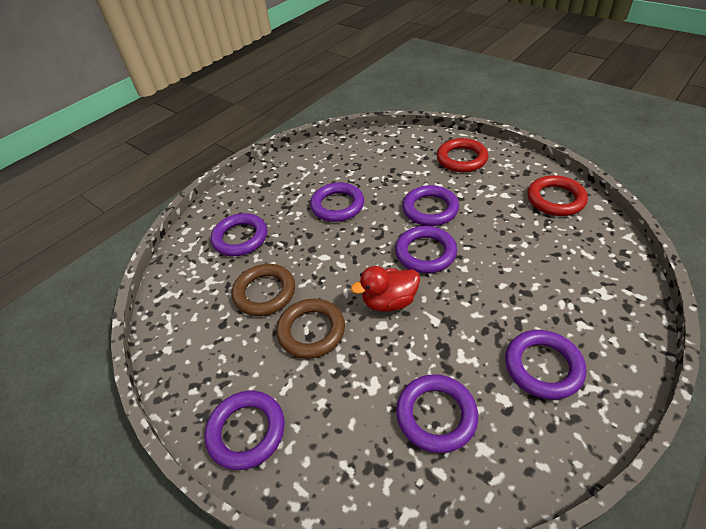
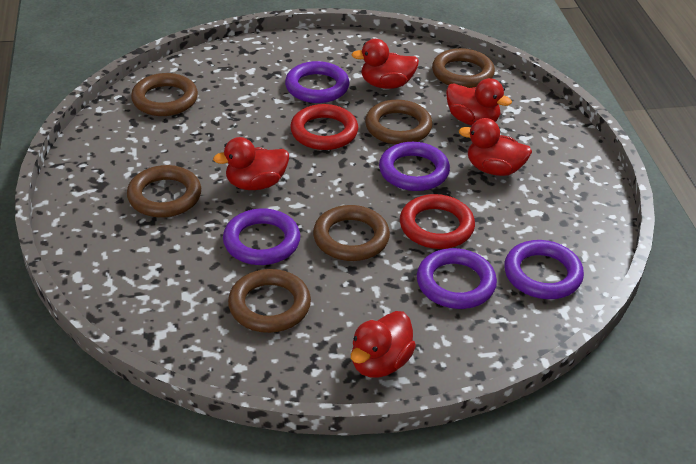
brown ring: 2 -> 6
purple ring: 7 -> 5
red duck: 1 -> 5

